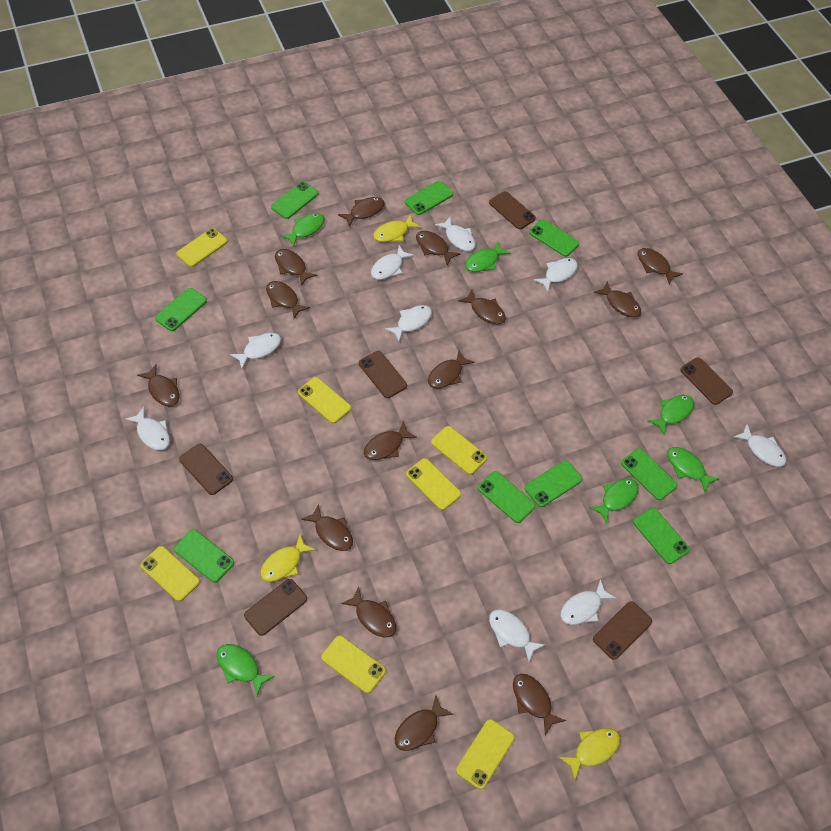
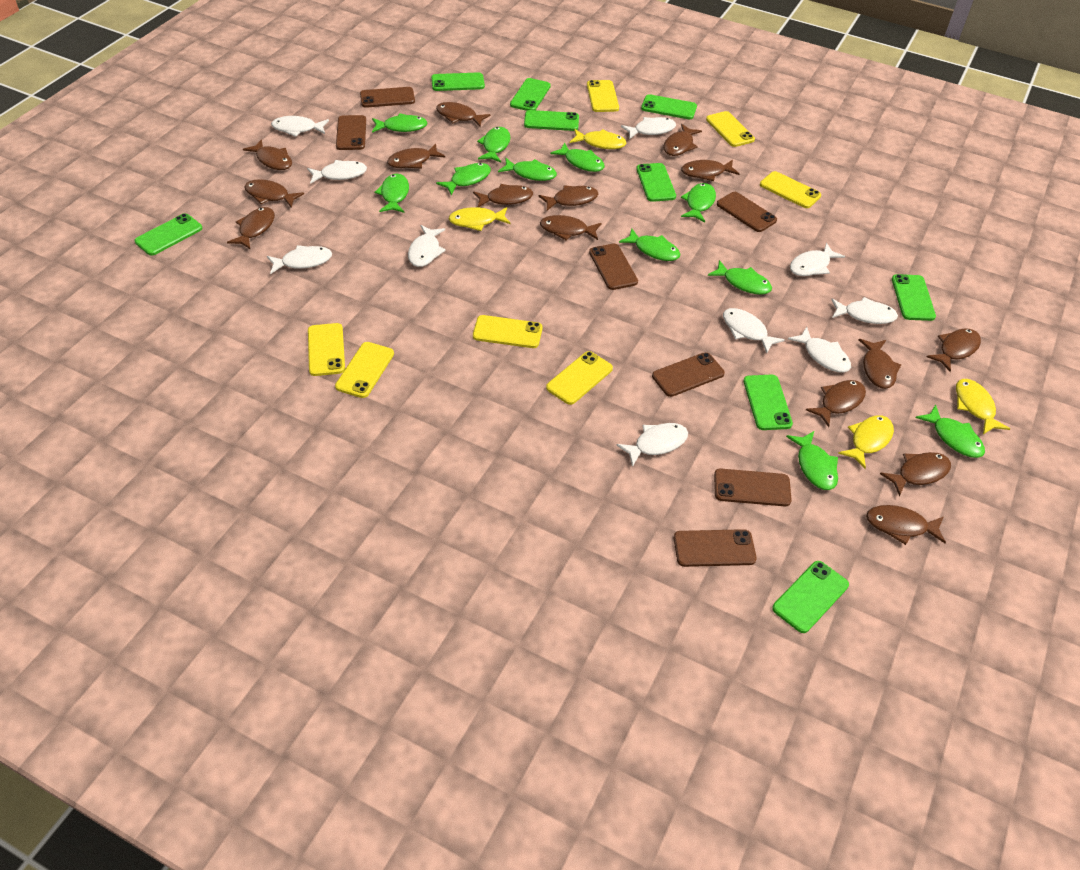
brown fish: 14 -> 15
brown phone: 6 -> 7
green fish: 6 -> 11
white fish: 9 -> 10
yellow fish: 3 -> 4

